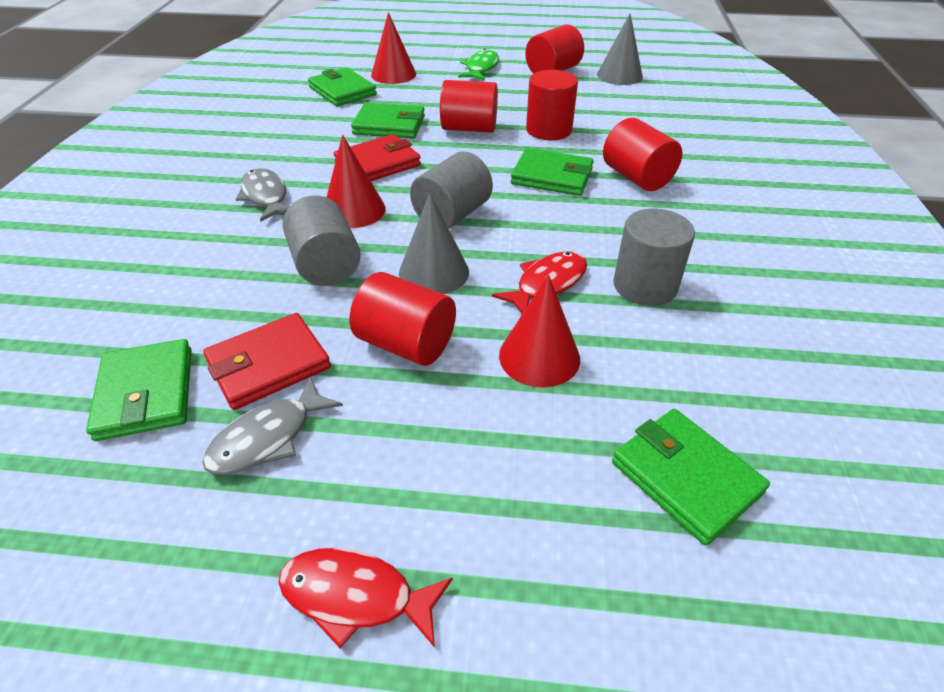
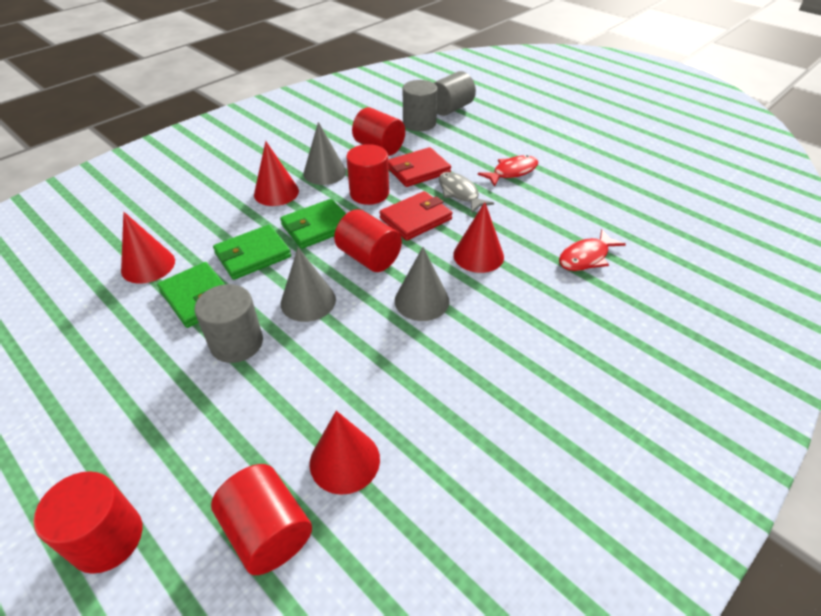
green fish: 1 -> 0
green wallet: 5 -> 3
grey cone: 2 -> 3
grey fish: 2 -> 1
red cone: 3 -> 4

